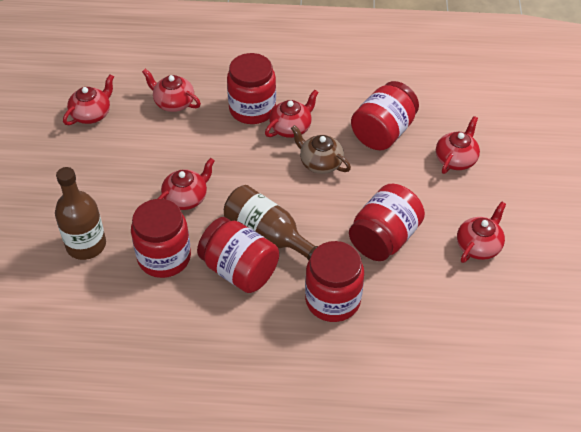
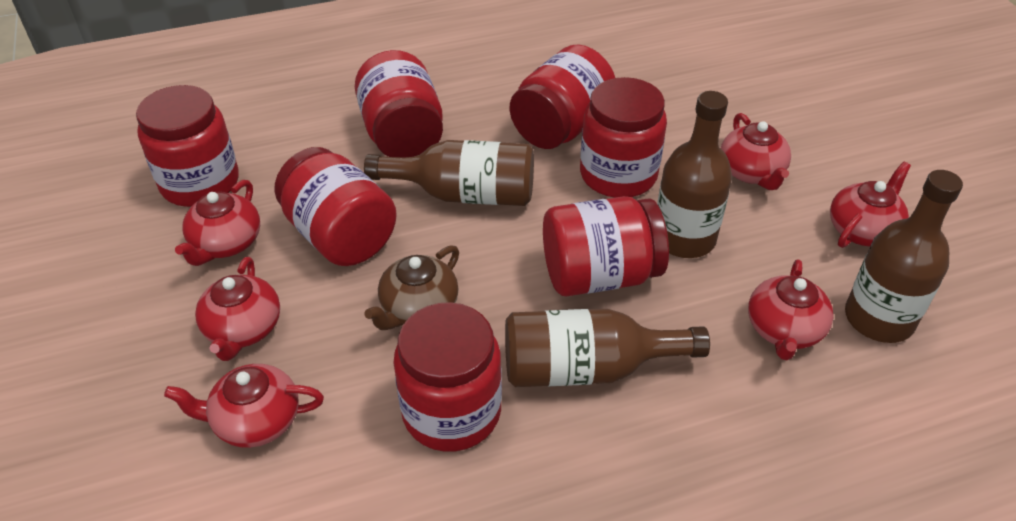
brown bottle: 2 -> 4
red jar: 6 -> 7

